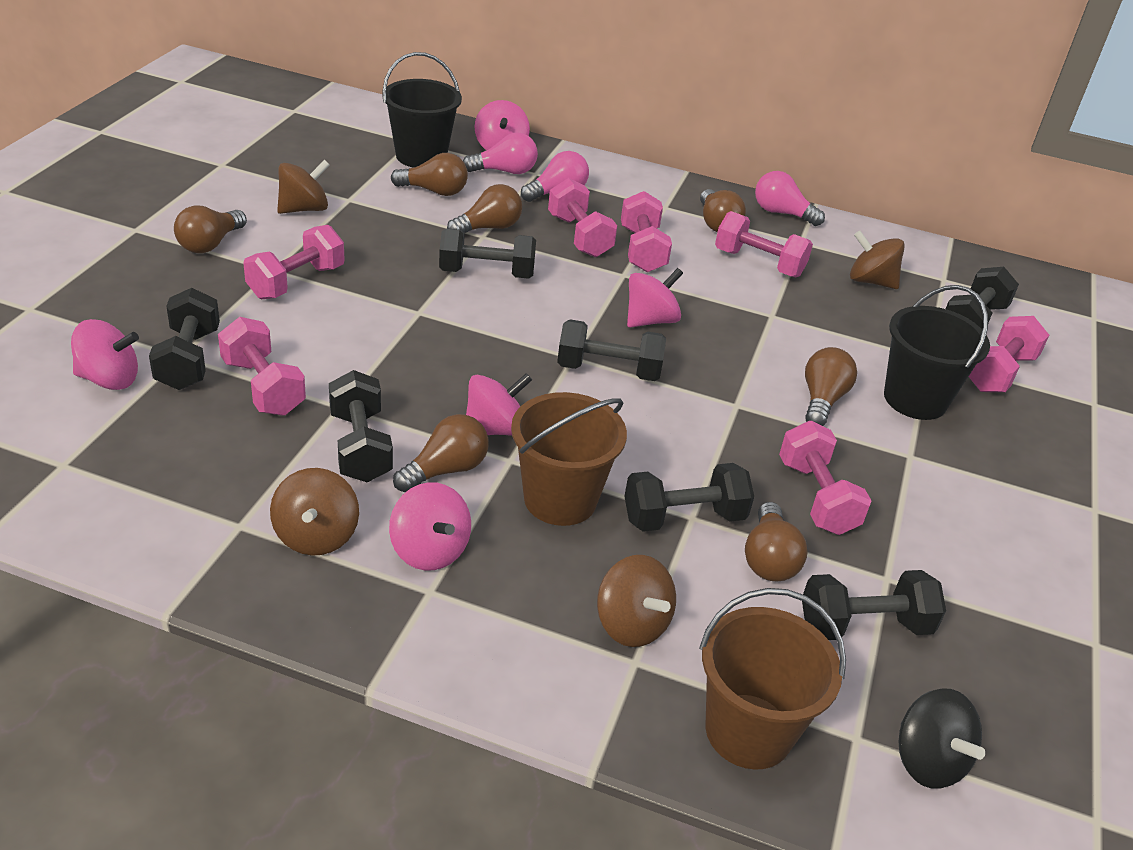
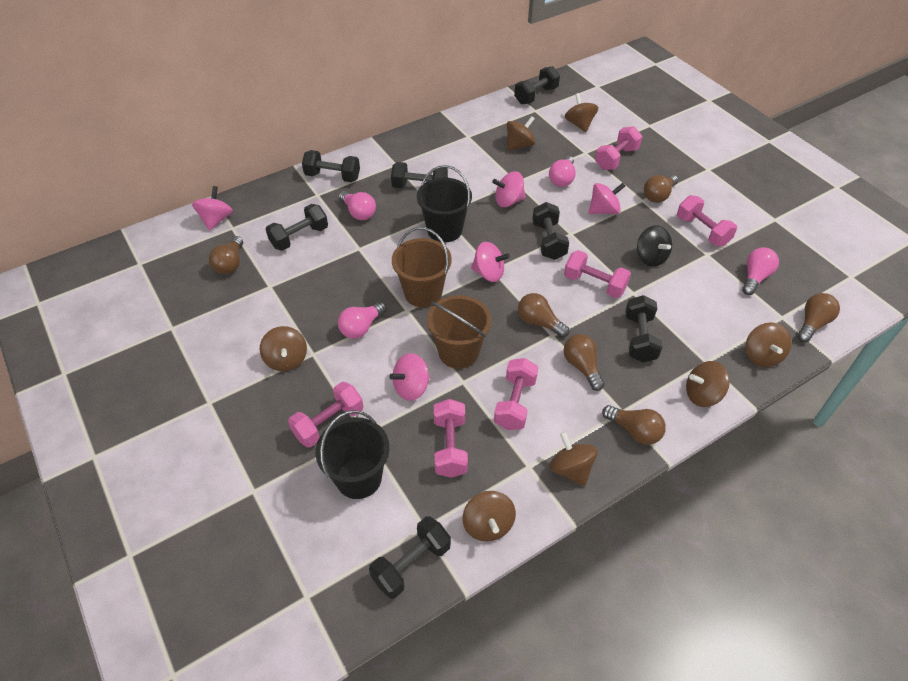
brown light bulb: 7 -> 6
brown spinning top: 4 -> 7
pink dumbbell: 7 -> 6
pink light bulb: 3 -> 4

